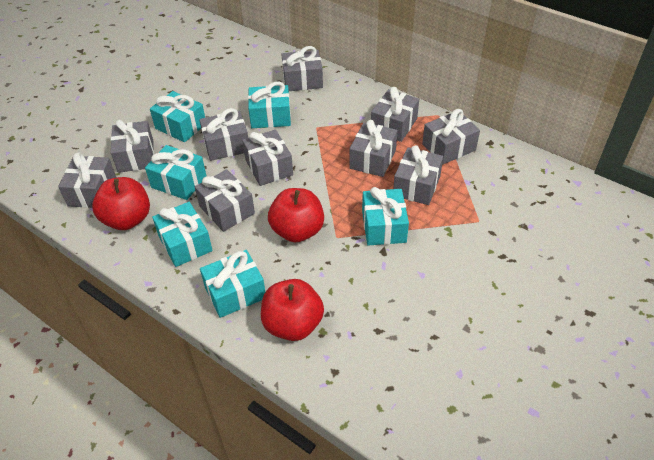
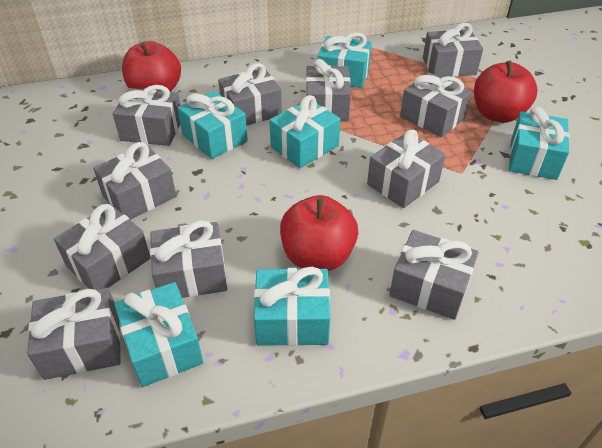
grey gift: 10 -> 11

